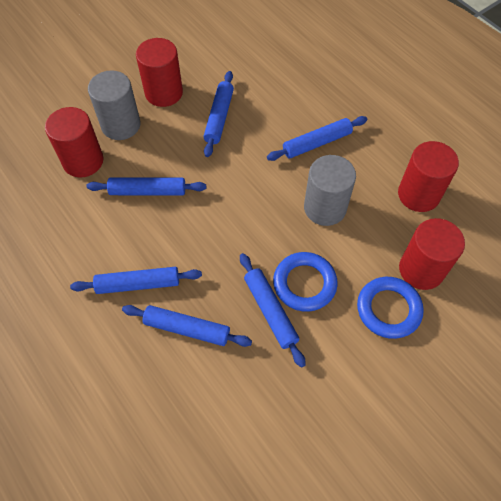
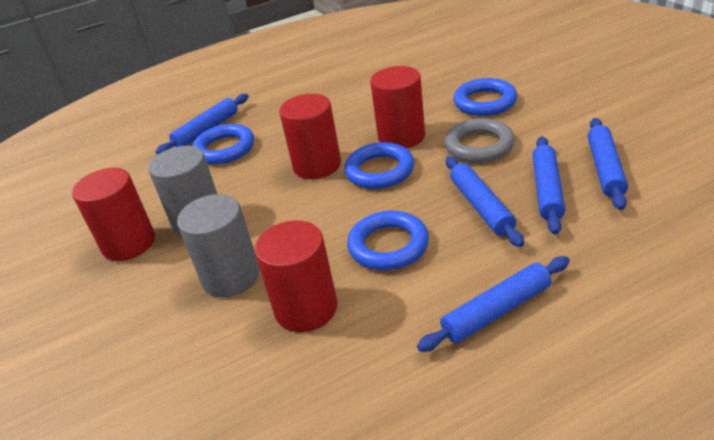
blue ring: 2 -> 4
blue rolling pin: 6 -> 5
grey ring: 0 -> 1

